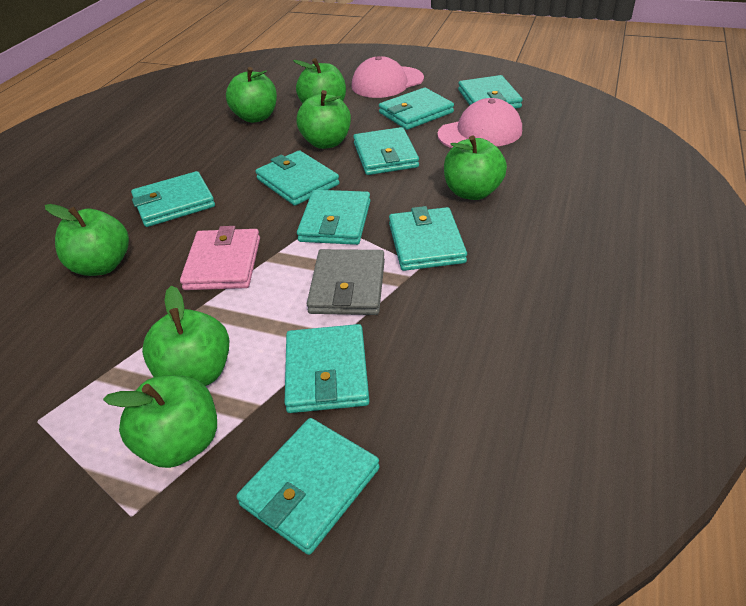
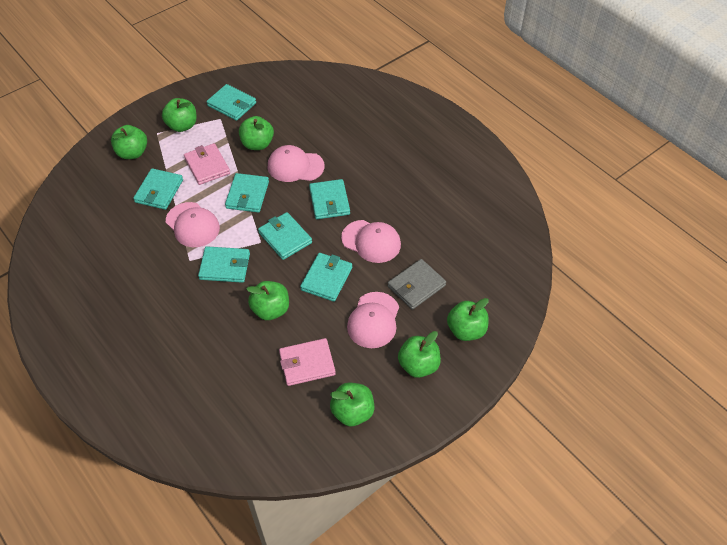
pink cap: 2 -> 4
pink wallet: 1 -> 2
turquoise wallet: 9 -> 7

